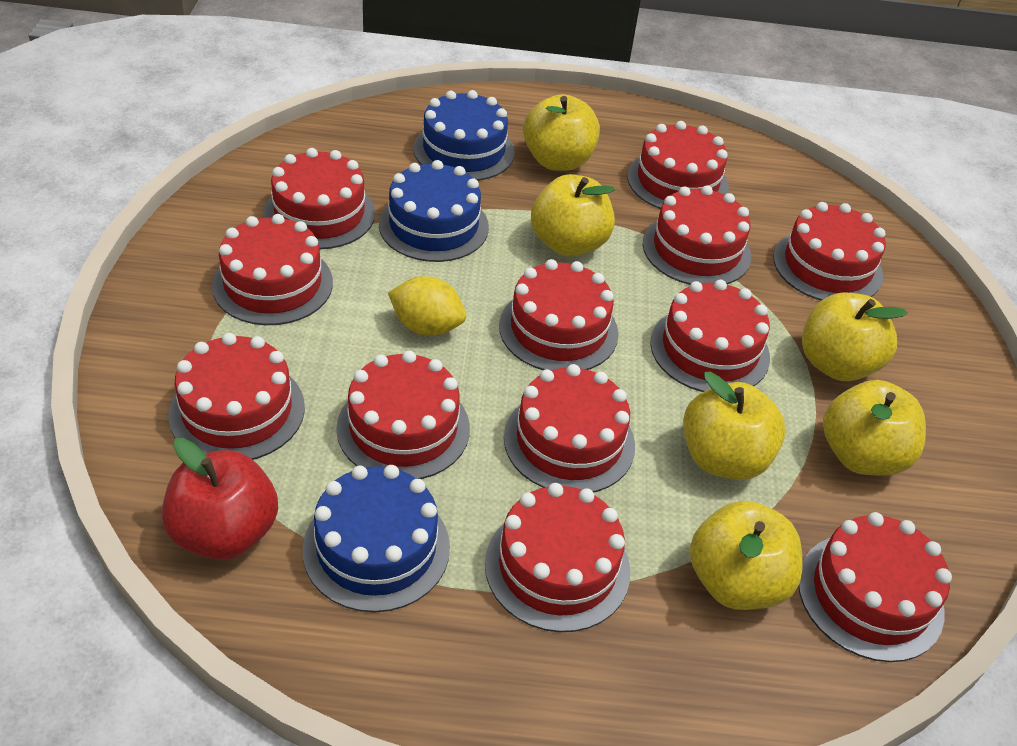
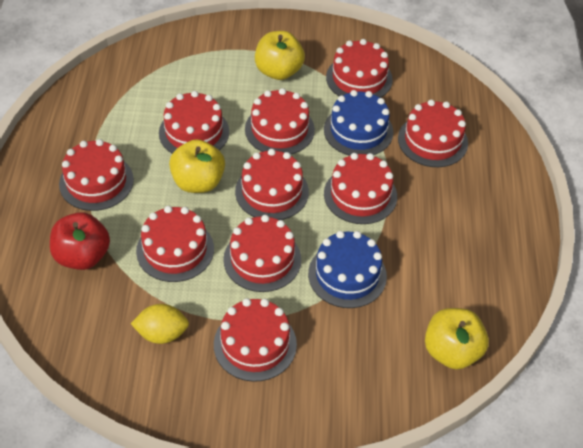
blue cake: 3 -> 2
red cake: 12 -> 10
yellow apple: 6 -> 3

